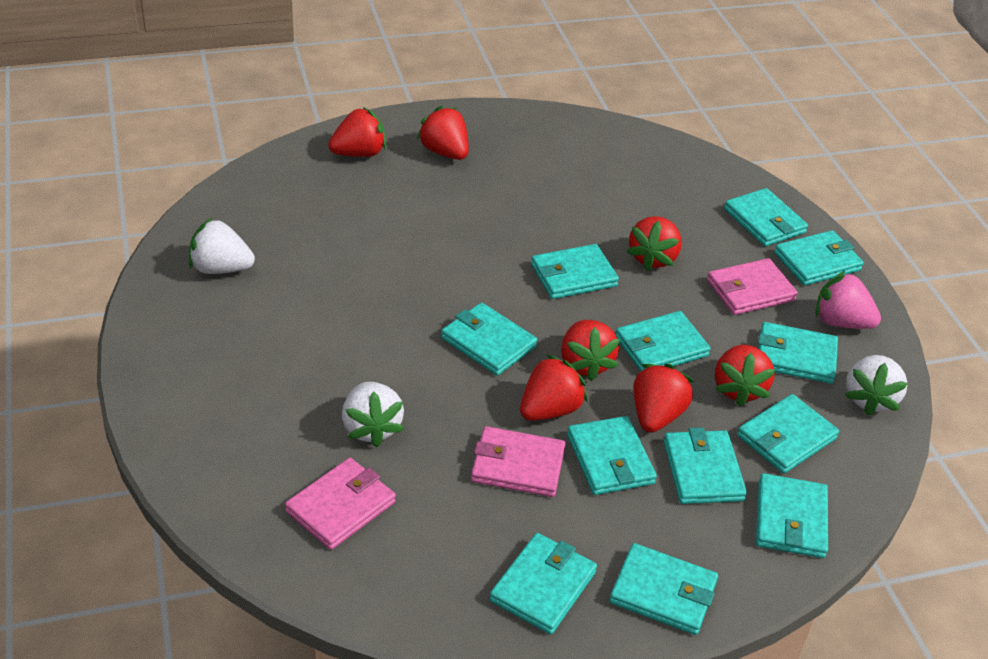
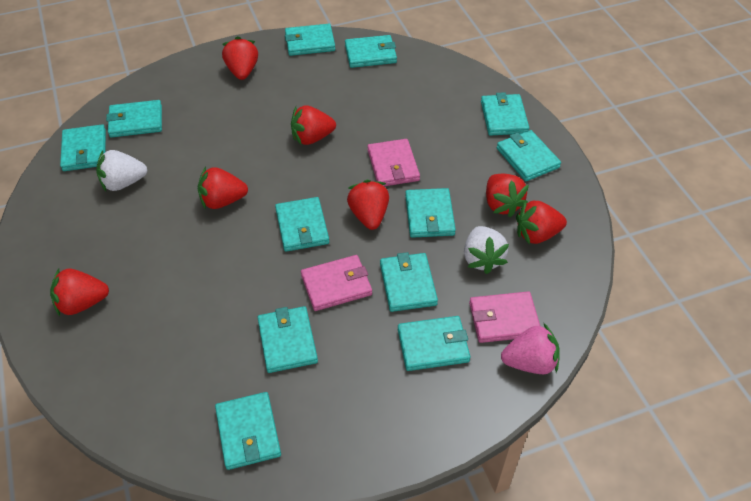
white strawberry: 3 -> 2

